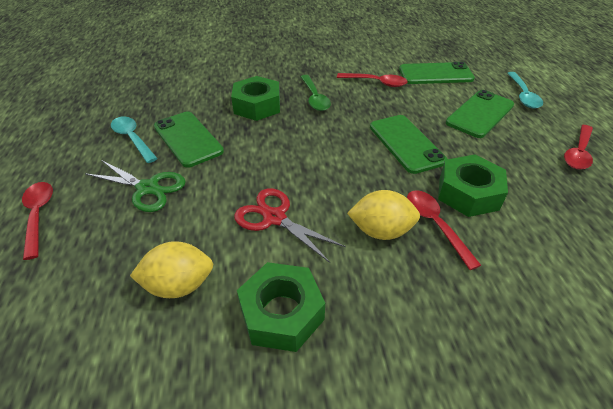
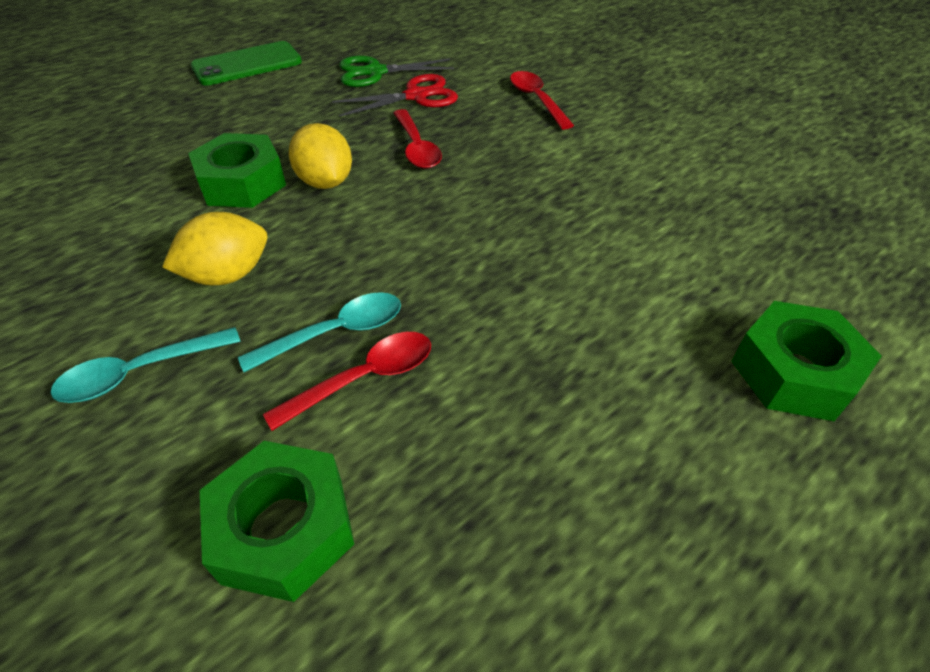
green phone: 4 -> 1
green spoon: 1 -> 0
red spoon: 4 -> 3

